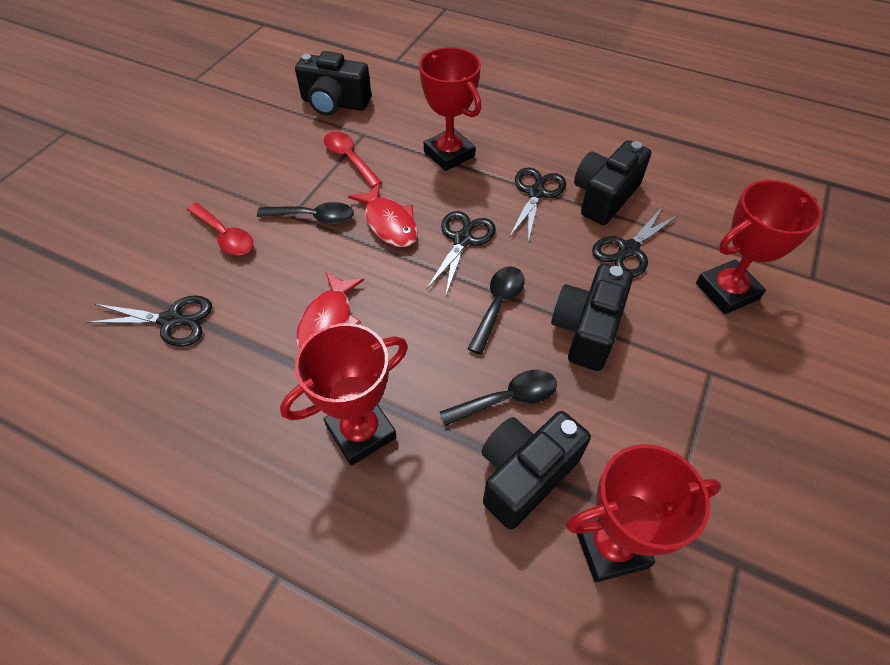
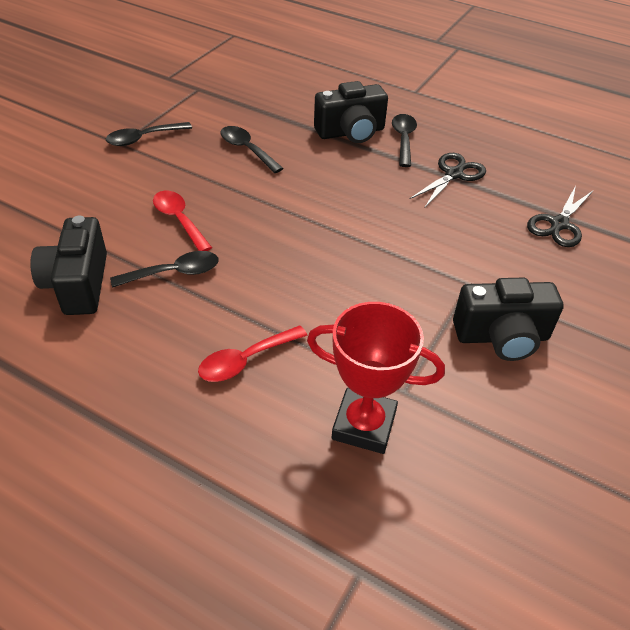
black camera: 4 -> 3
black scissors: 4 -> 2
black spoon: 3 -> 4
red fish: 2 -> 0
red trophy: 4 -> 1

